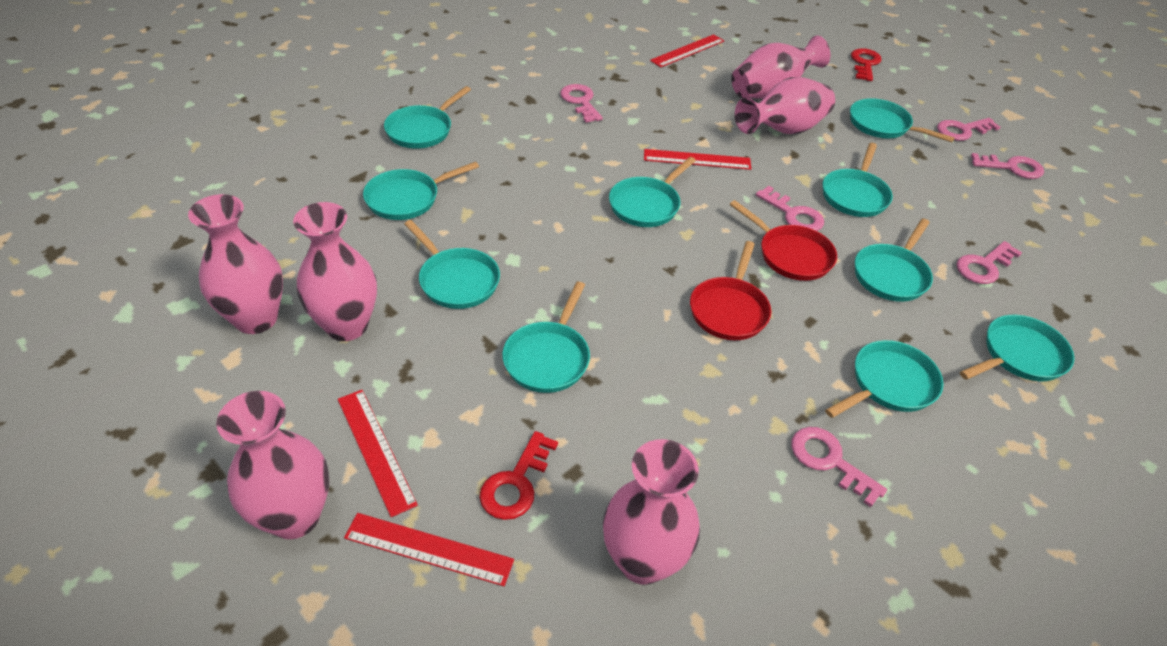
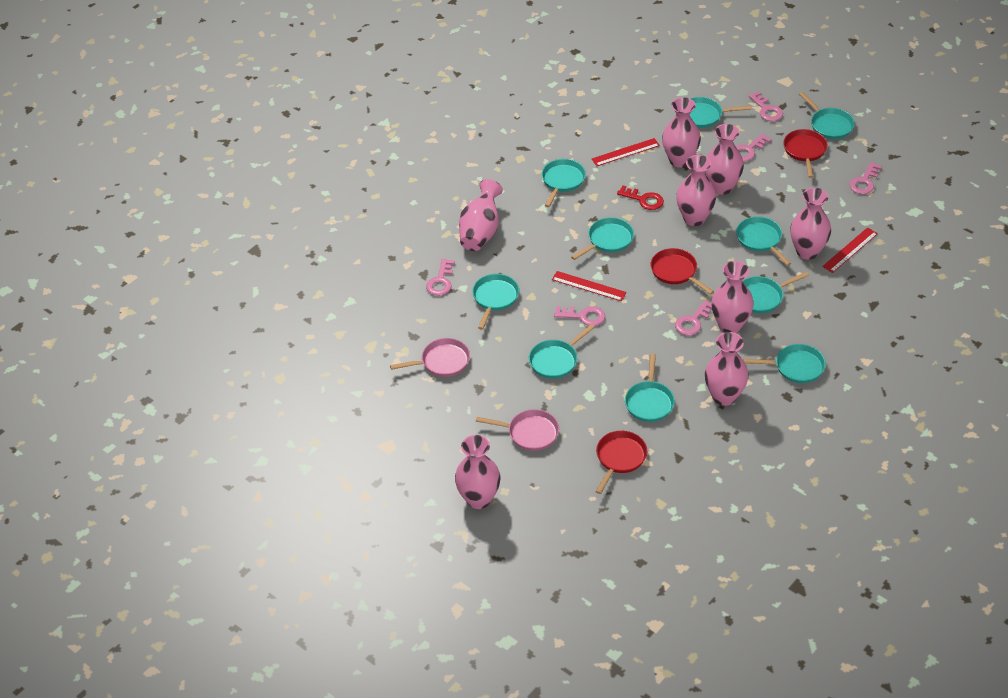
pink pan: 0 -> 2
pink vase: 6 -> 8
red key: 2 -> 1
red pan: 2 -> 3
red ruler: 4 -> 3

